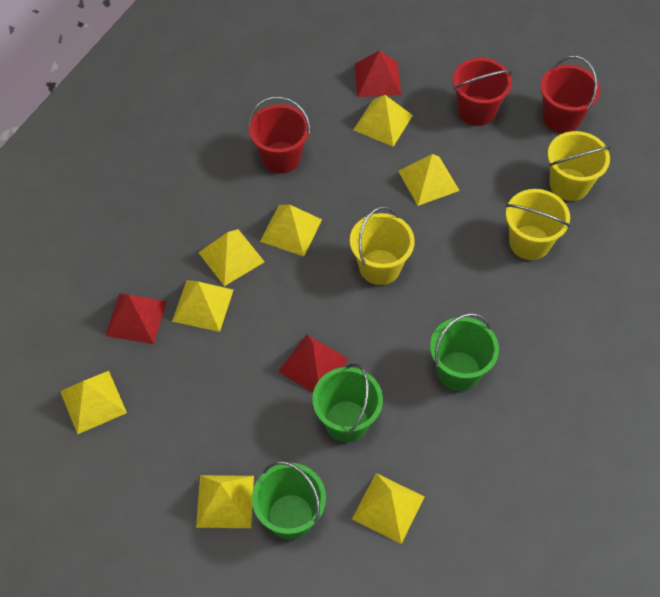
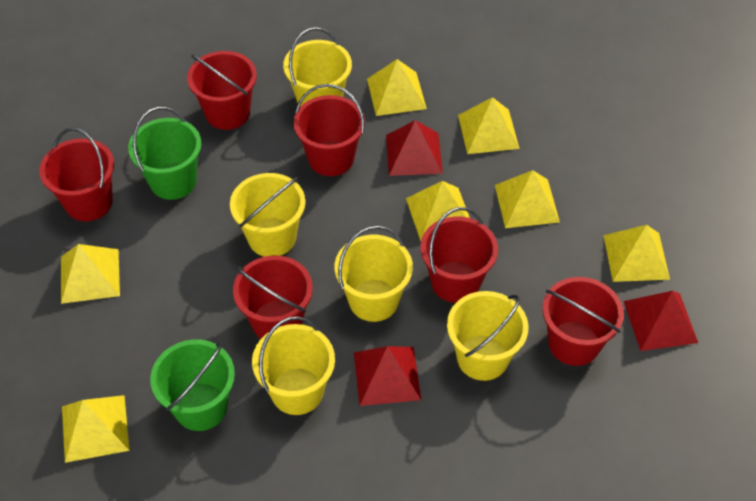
green bucket: 3 -> 2
red bucket: 3 -> 6
yellow bucket: 3 -> 5
yellow pyramid: 8 -> 7

